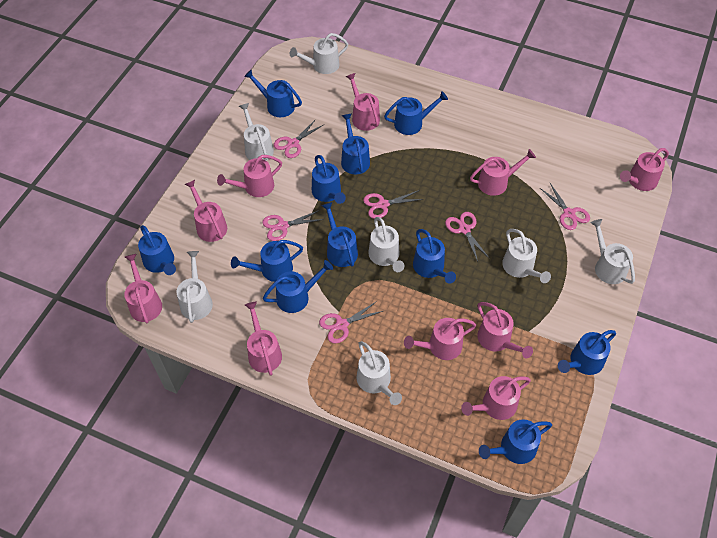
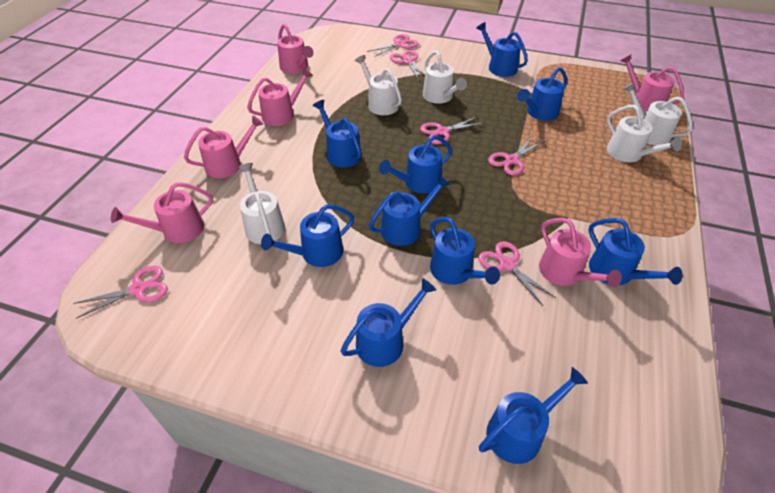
blue watering can: 11 -> 10
pink watering can: 10 -> 6
white watering can: 7 -> 5

